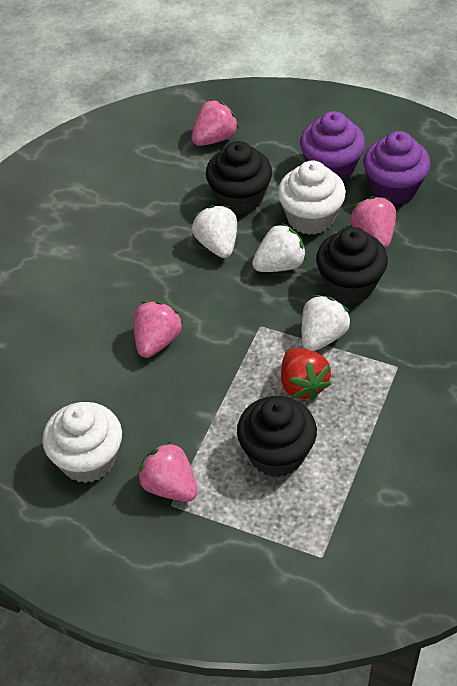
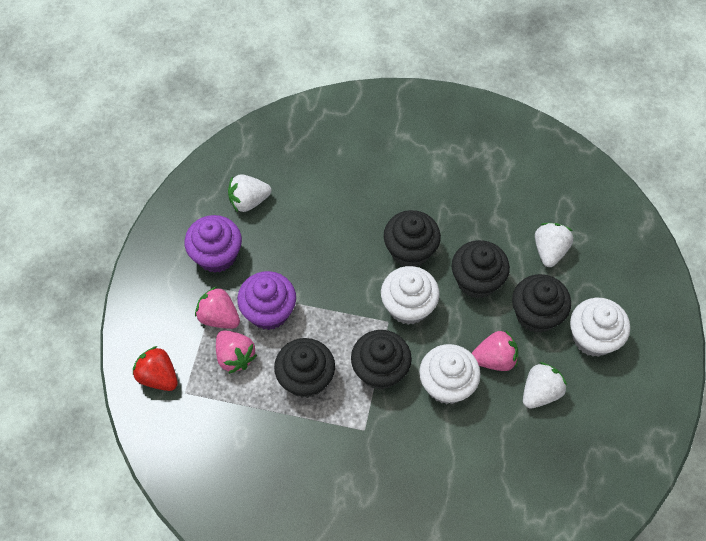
black cupcake: 3 -> 5
pink strawberry: 4 -> 3
white cupcake: 2 -> 3

